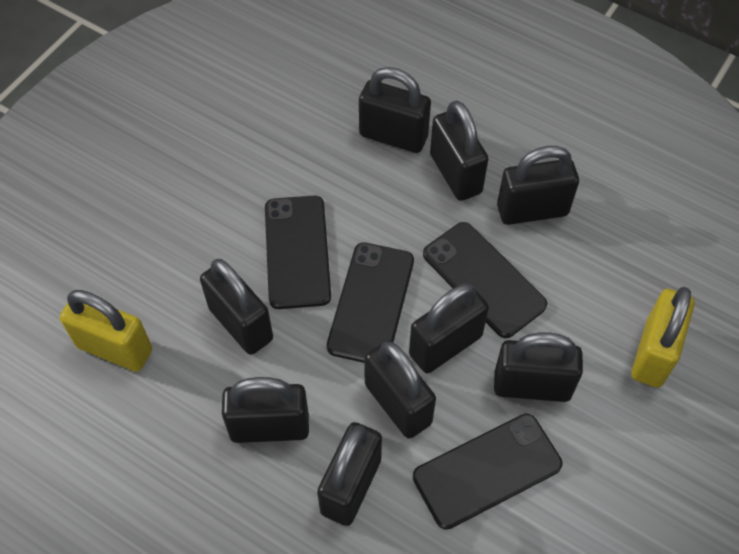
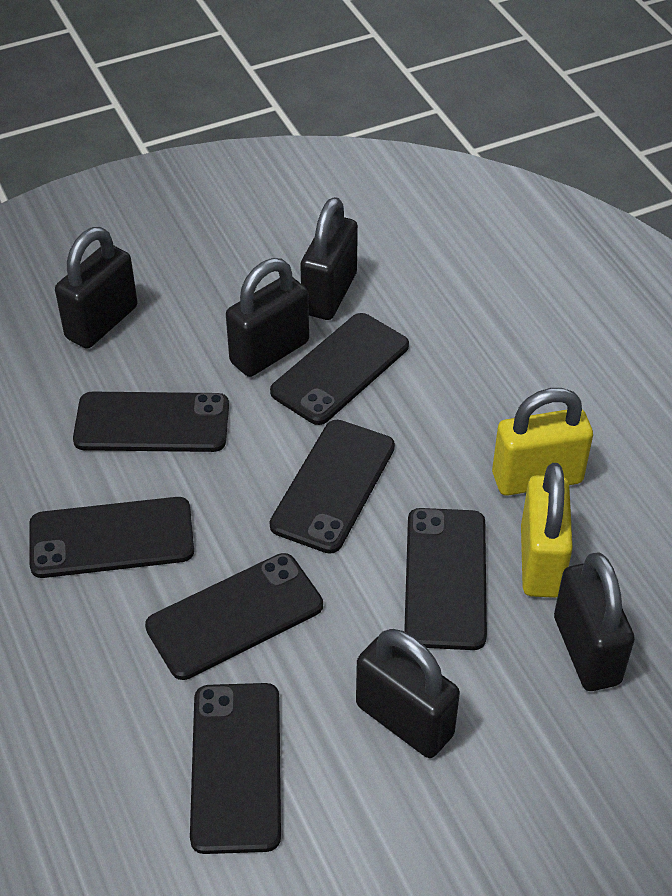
black padlock: 9 -> 5
black phone: 4 -> 7

